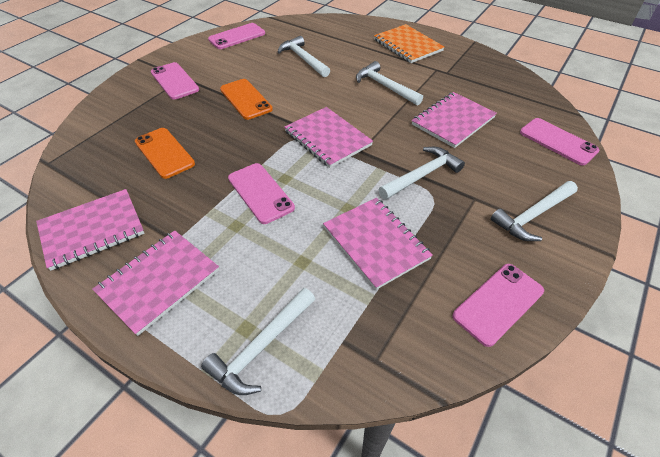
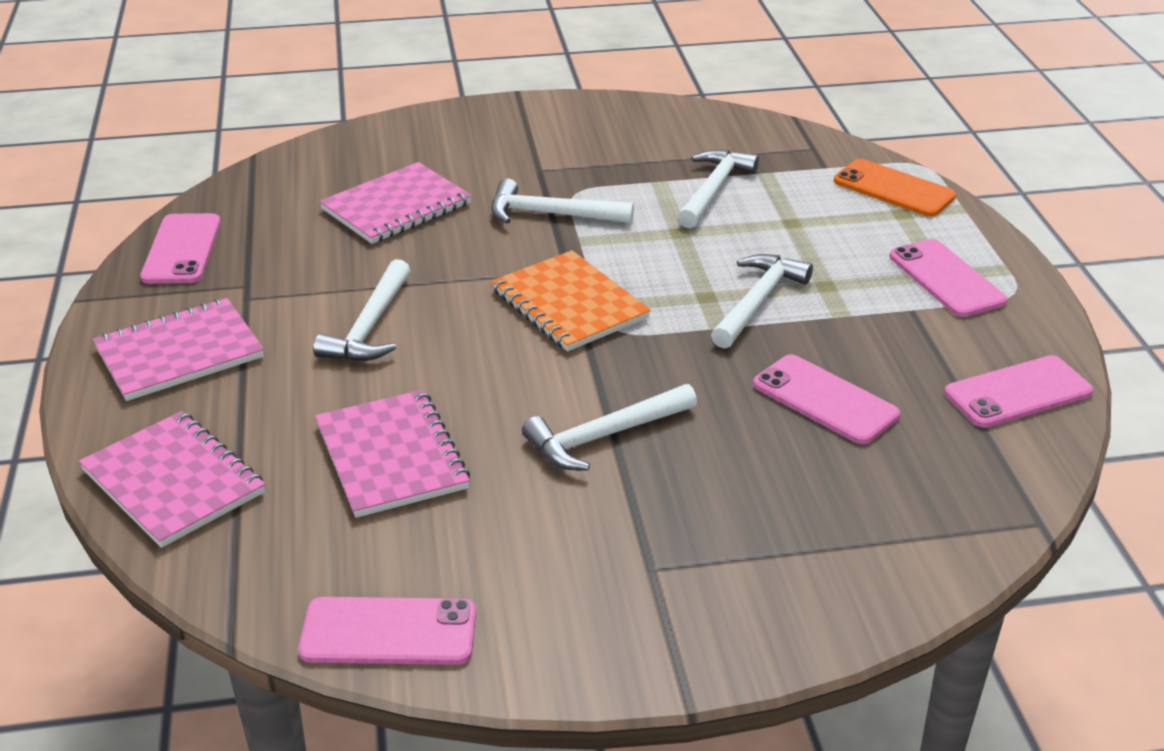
orange phone: 2 -> 1
pink notebook: 5 -> 4

